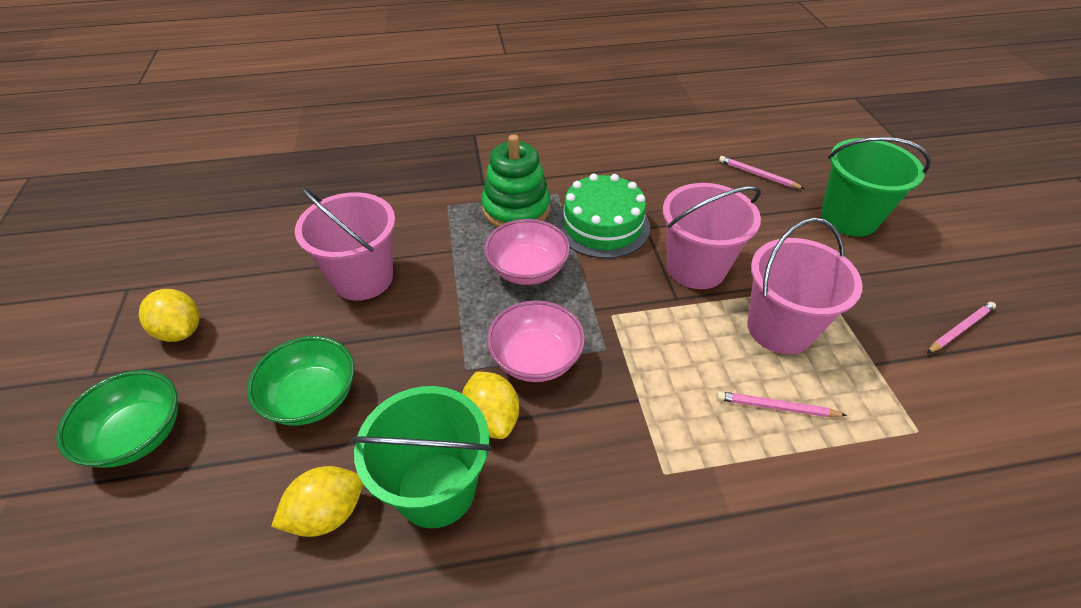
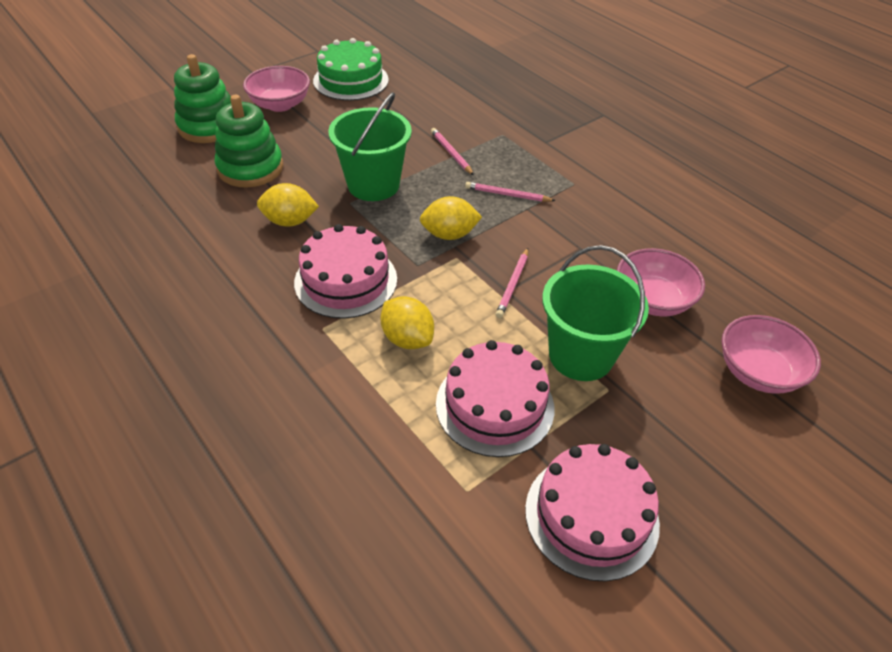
green bowl: 2 -> 0
green stacking toy: 1 -> 2
pink bowl: 2 -> 3
pink bucket: 3 -> 0
pink cake: 0 -> 3

